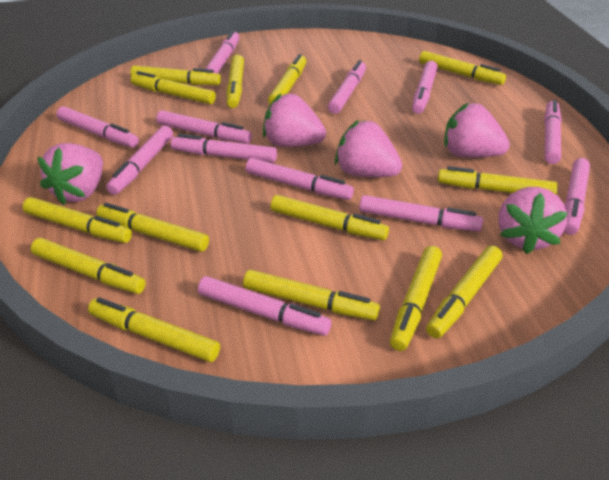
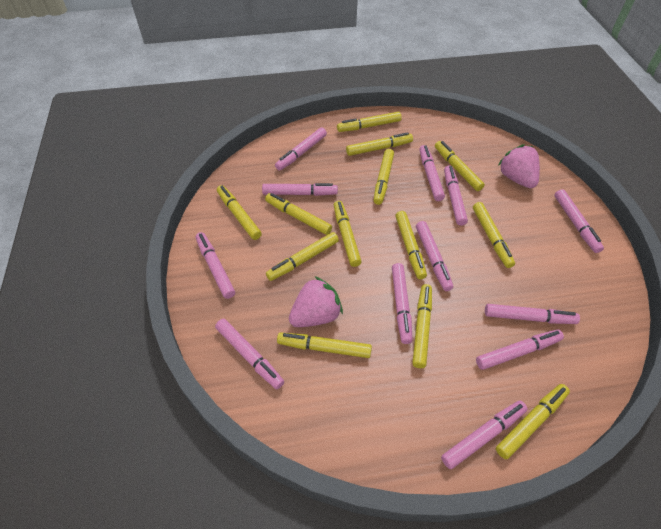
pink strawberry: 5 -> 2
yellow marker: 14 -> 13

